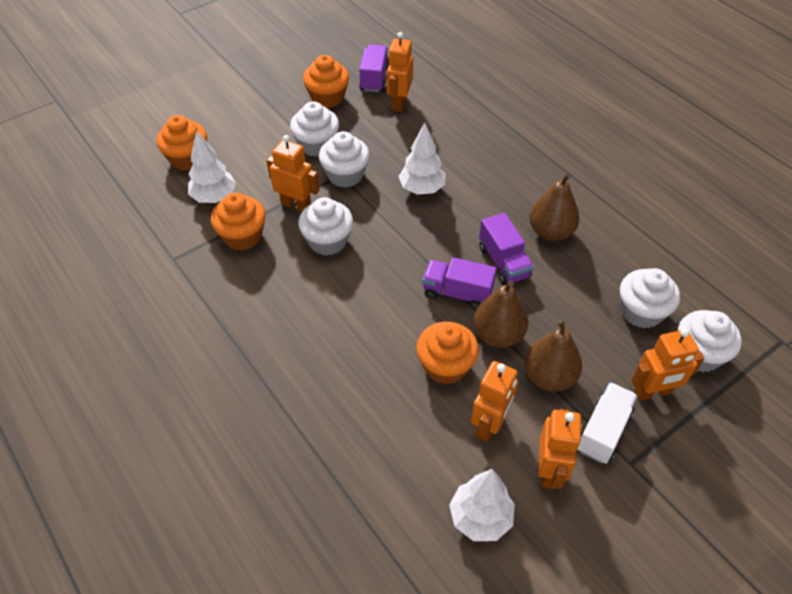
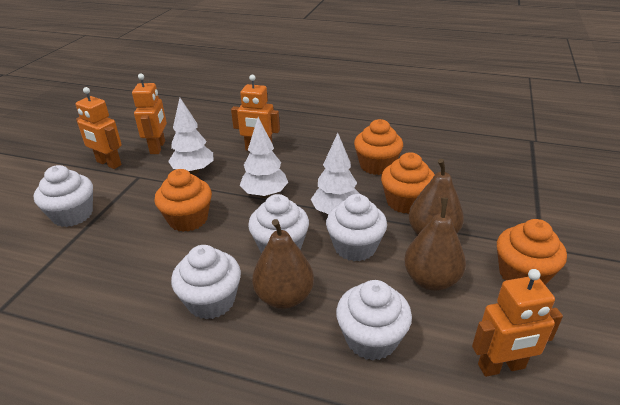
orange robot: 5 -> 4
purple truck: 3 -> 0
white truck: 1 -> 0

